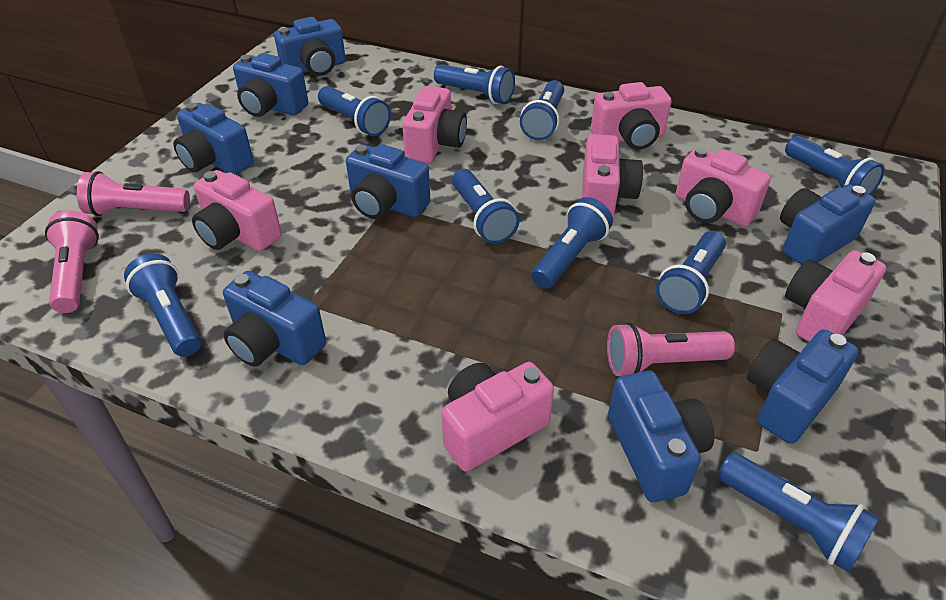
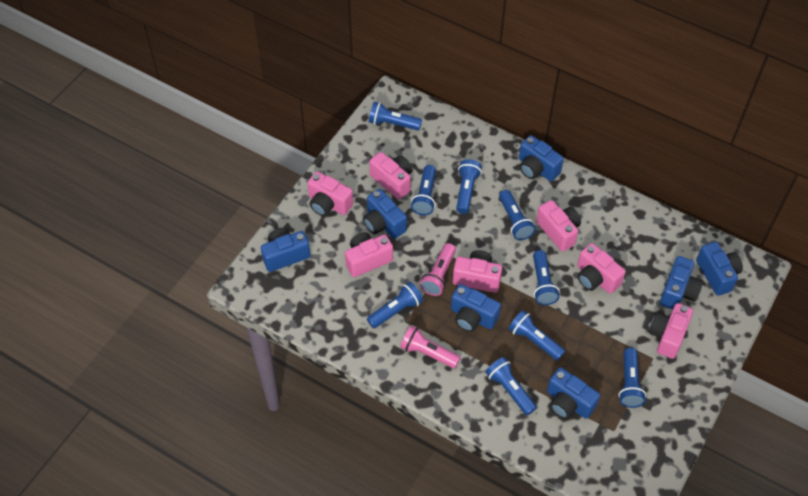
blue camera: 8 -> 7
pink flashlight: 3 -> 2

